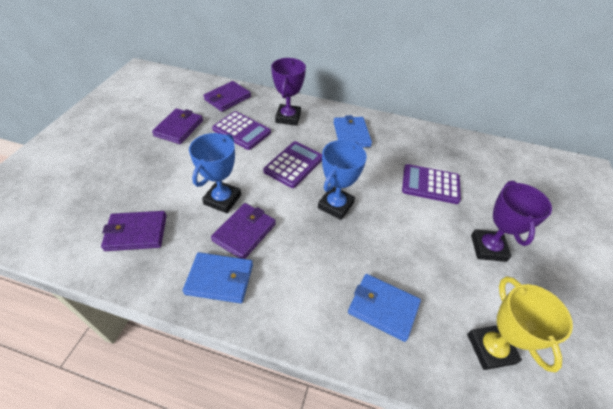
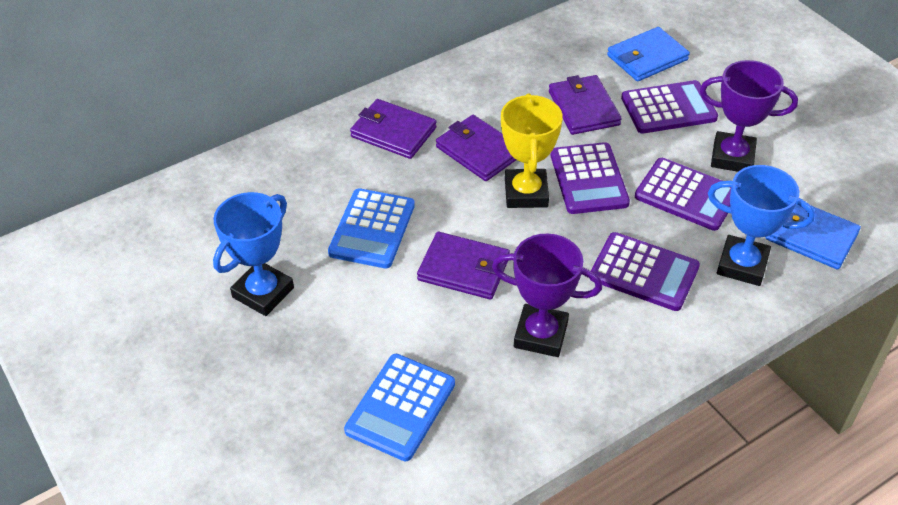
blue calculator: 0 -> 2
blue wallet: 3 -> 2
purple calculator: 3 -> 4

